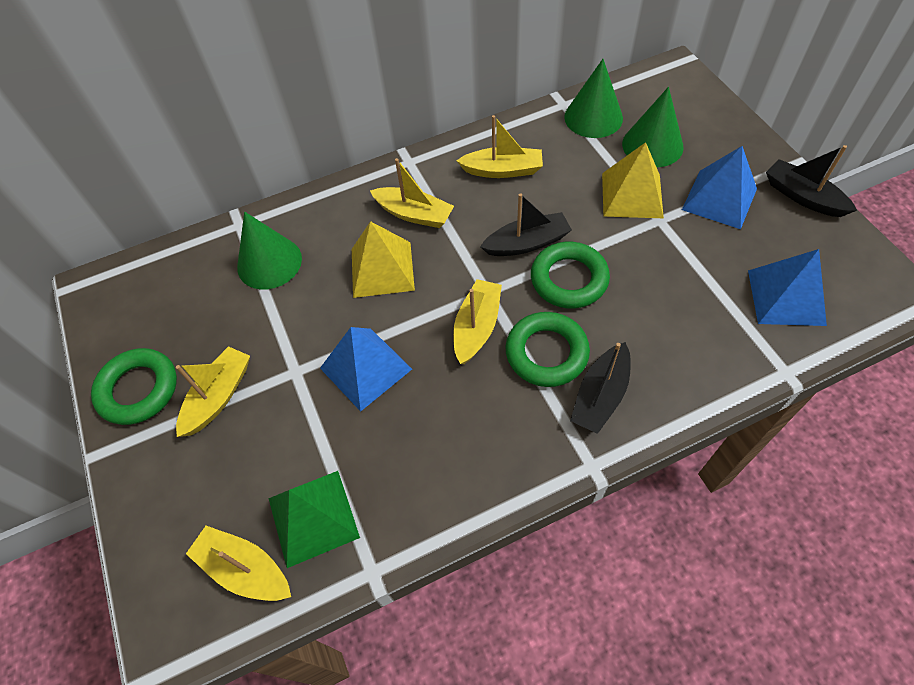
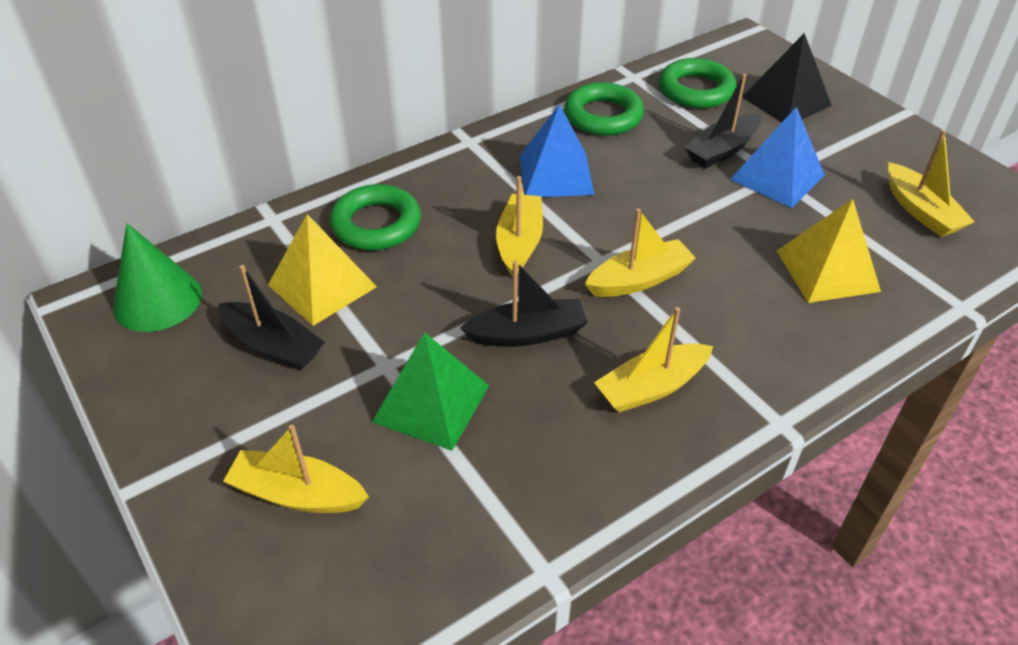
black pyramid: 0 -> 1
blue pyramid: 3 -> 2
green cone: 3 -> 1

